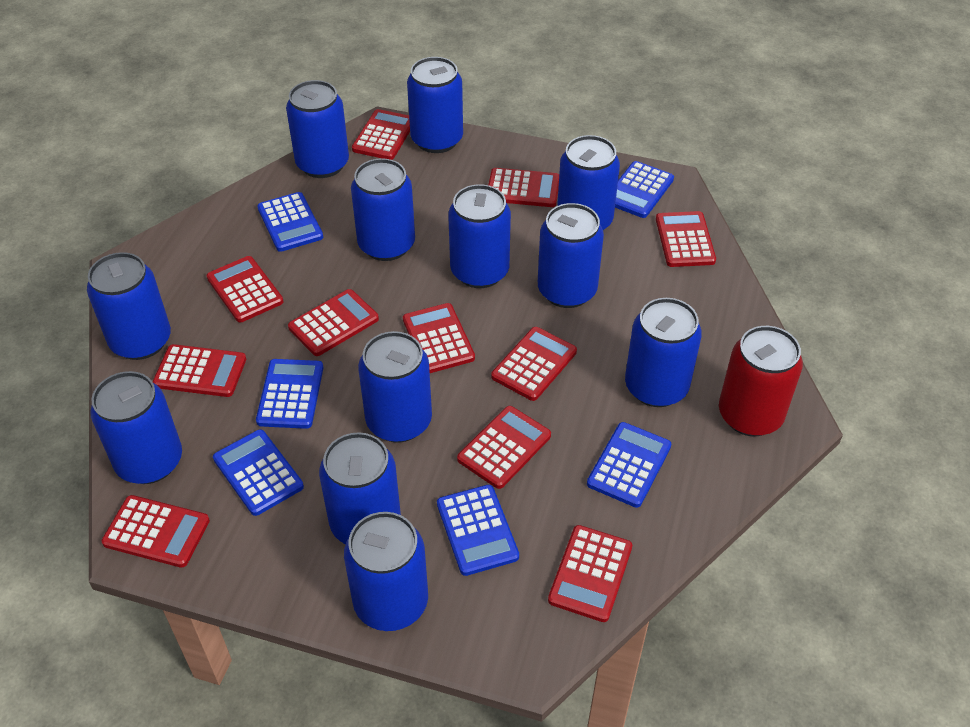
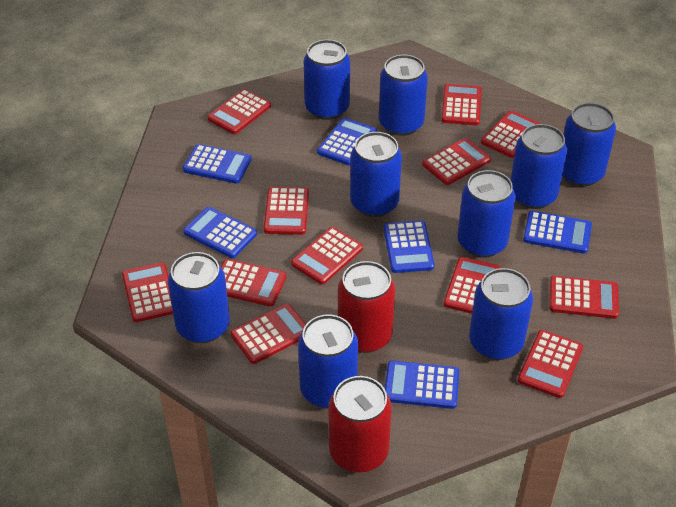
blue can: 12 -> 9
red calculator: 11 -> 12
red can: 1 -> 2

